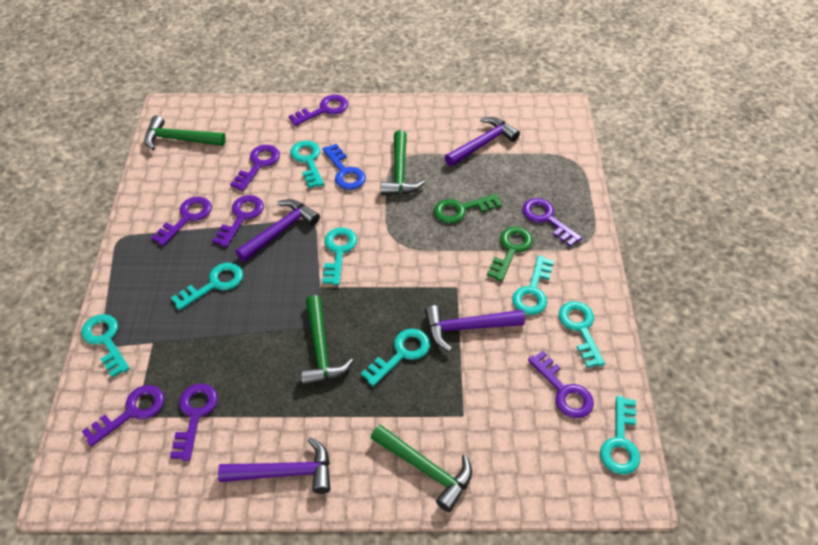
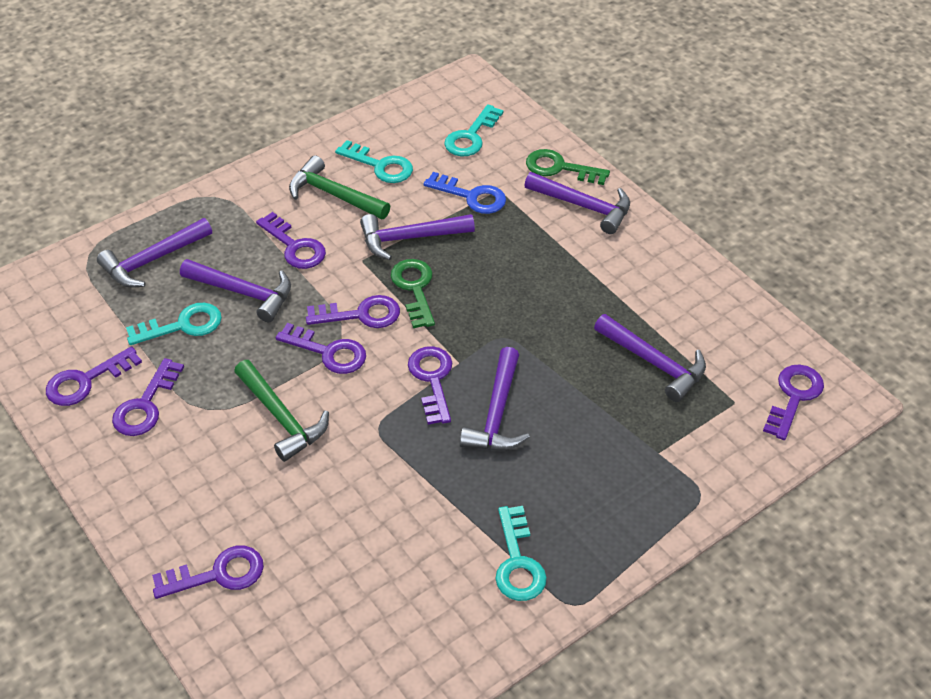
green hammer: 4 -> 2
purple hammer: 4 -> 6
turquoise key: 8 -> 4

